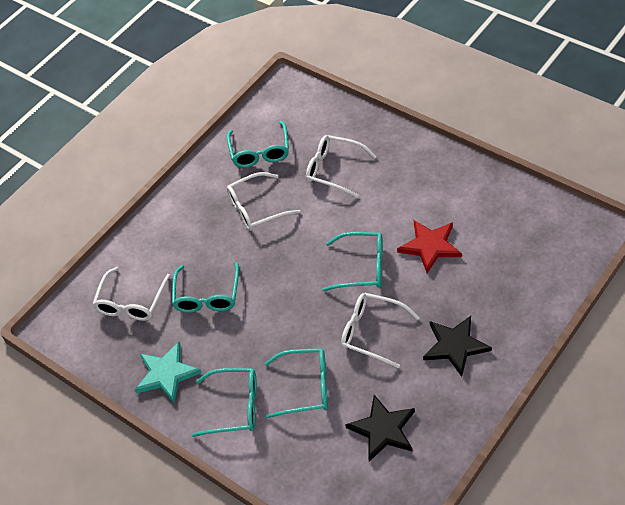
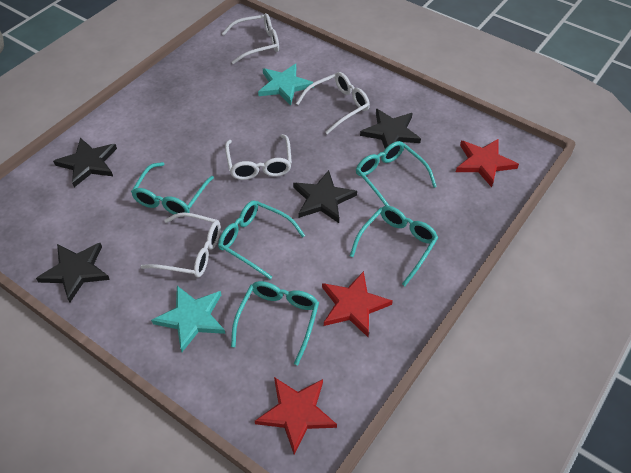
black star: 2 -> 4
red star: 1 -> 3
turquoise star: 1 -> 2

